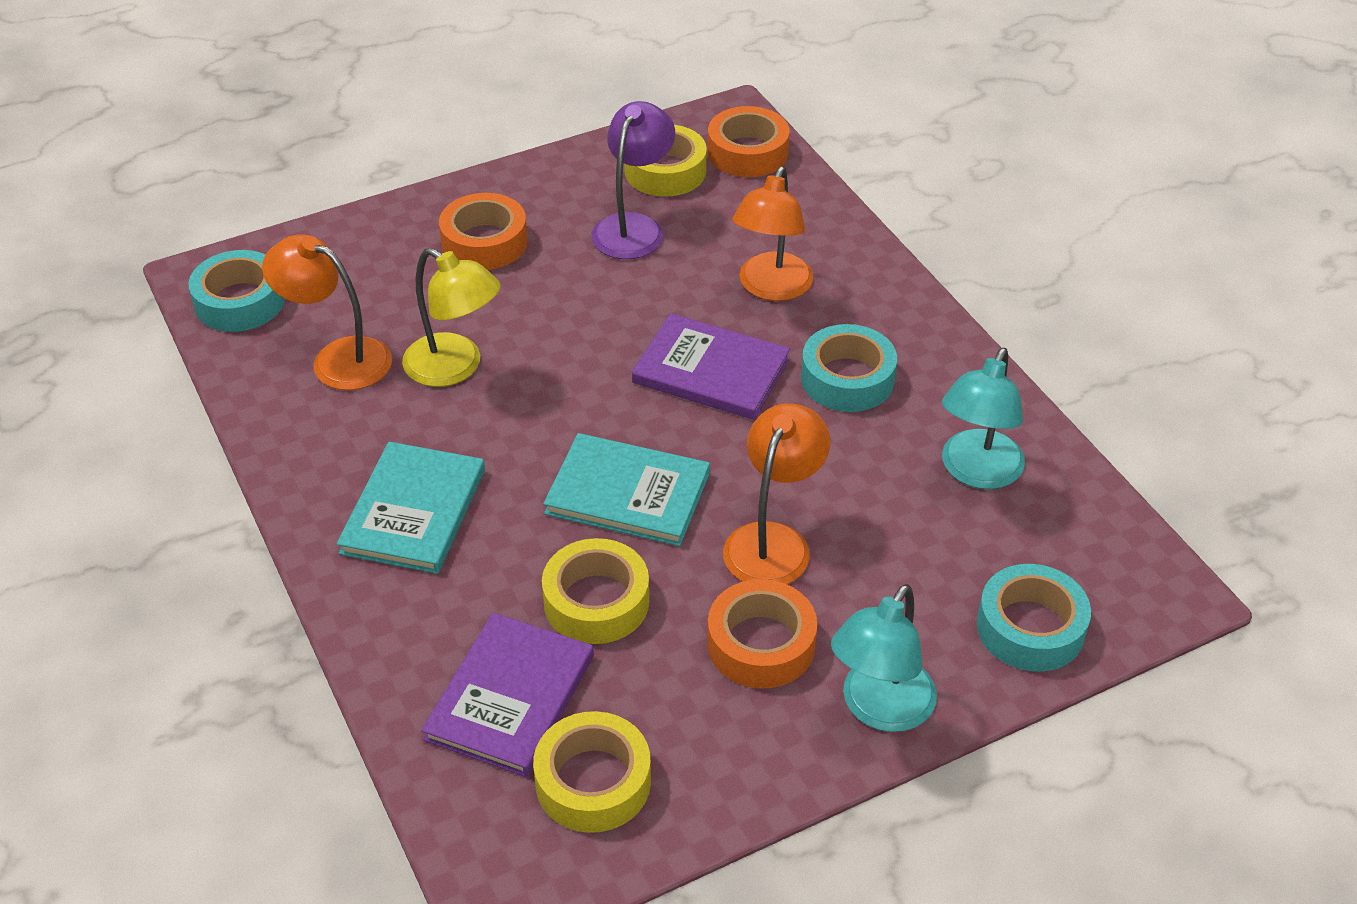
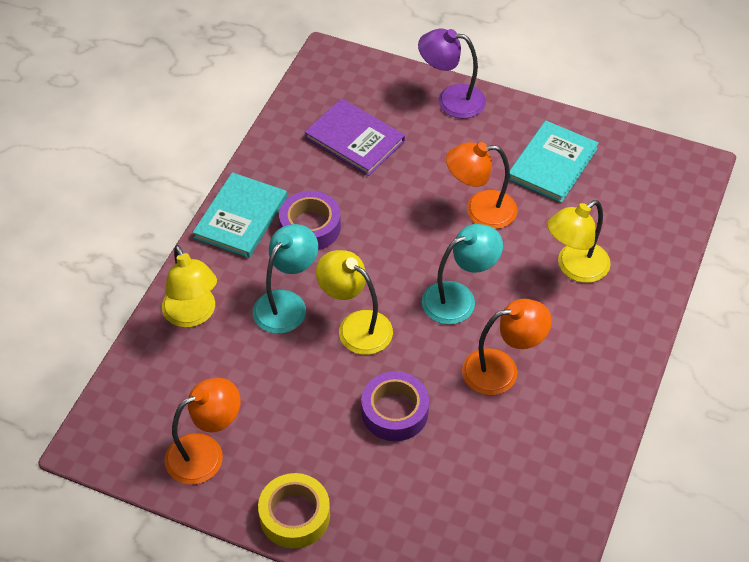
orange tape: 3 -> 0
purple book: 2 -> 1
purple tape: 0 -> 2
turquoise tape: 3 -> 0
yellow lamp: 1 -> 3
yellow tape: 3 -> 1

